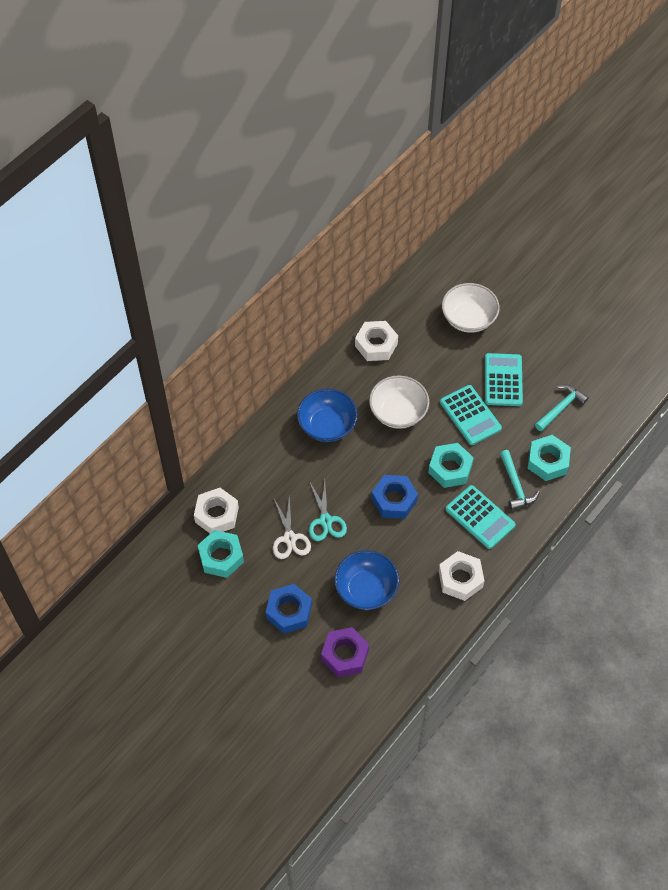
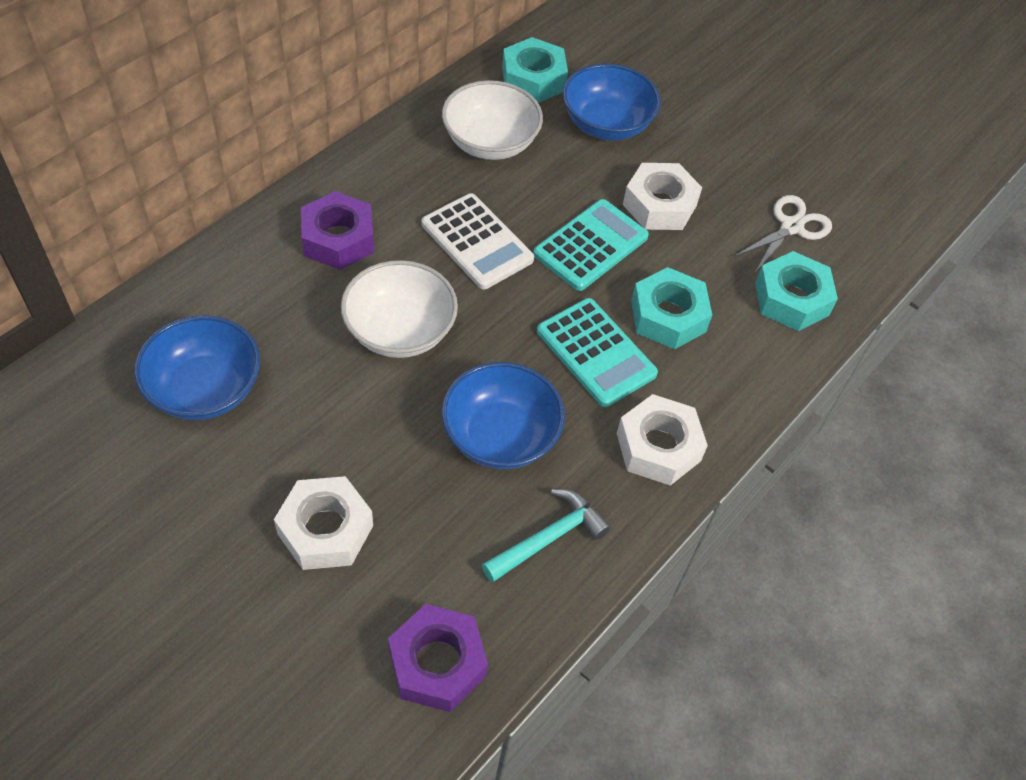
blue bowl: 2 -> 3
blue nut: 2 -> 0
purple nut: 1 -> 2
turquoise calculator: 3 -> 2
turquoise hammer: 2 -> 1
turquoise scissors: 1 -> 0
white calculator: 0 -> 1

